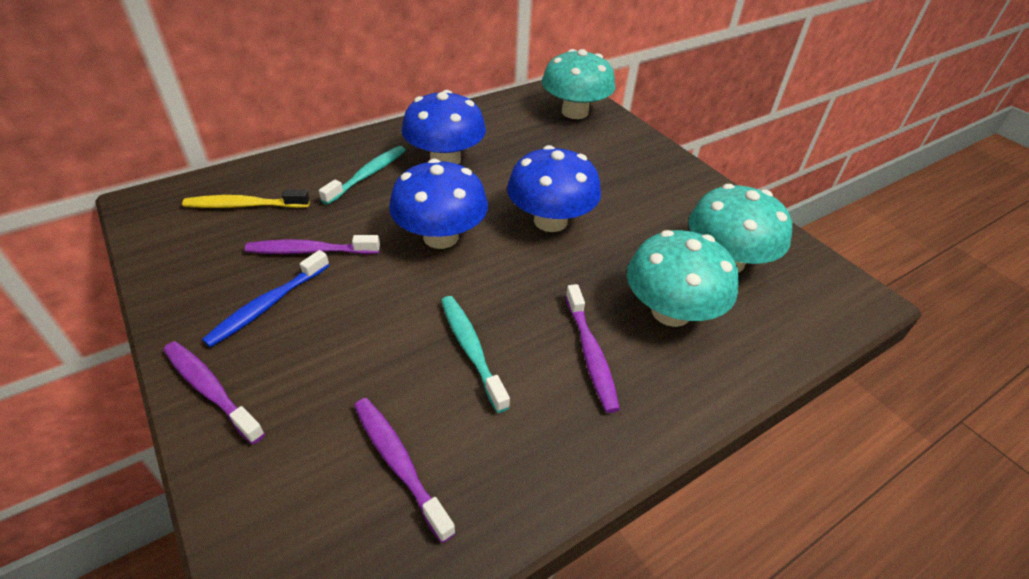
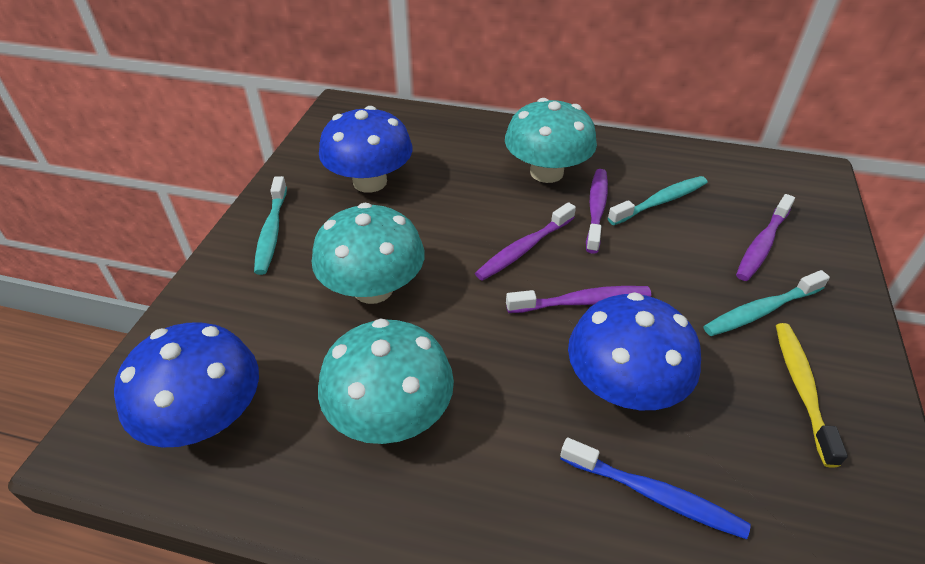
turquoise toothbrush: 2 -> 3

